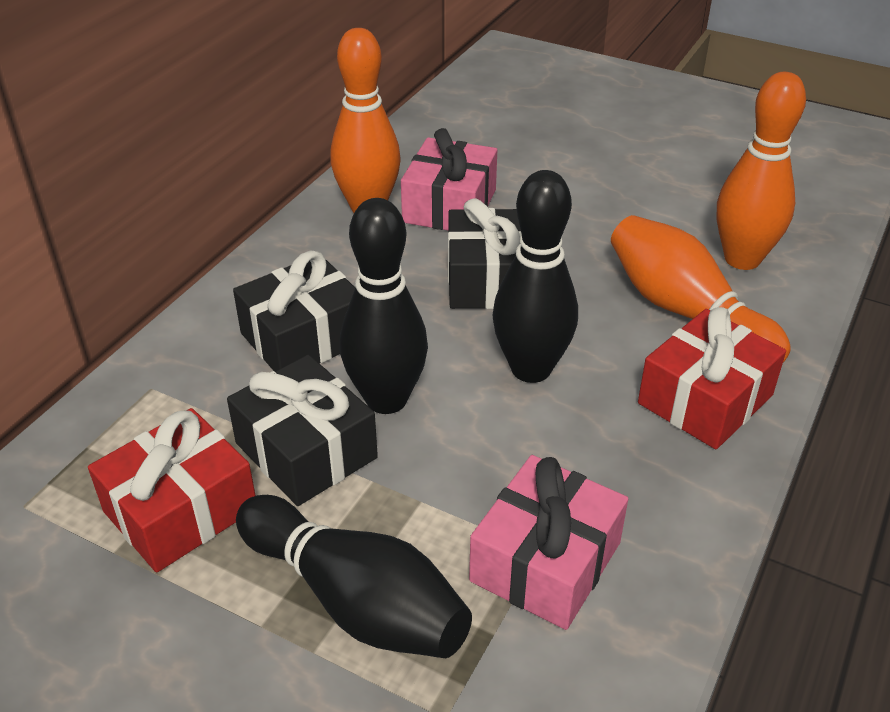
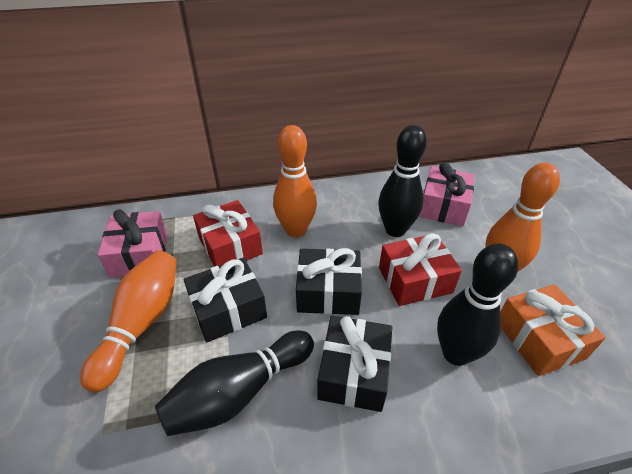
orange gift: 0 -> 1

